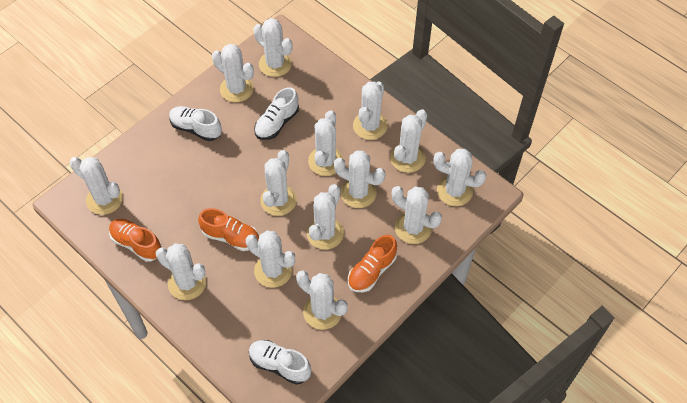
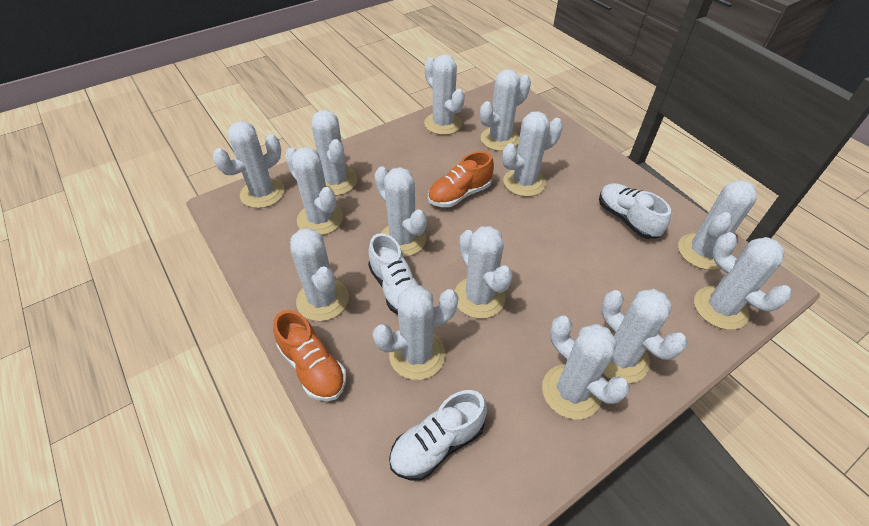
orange shoe: 3 -> 2

